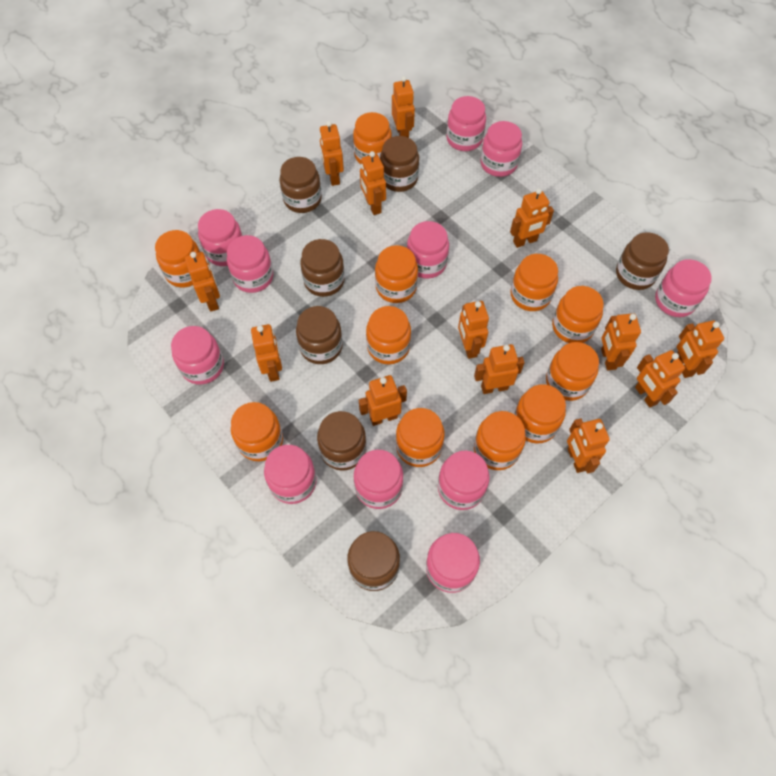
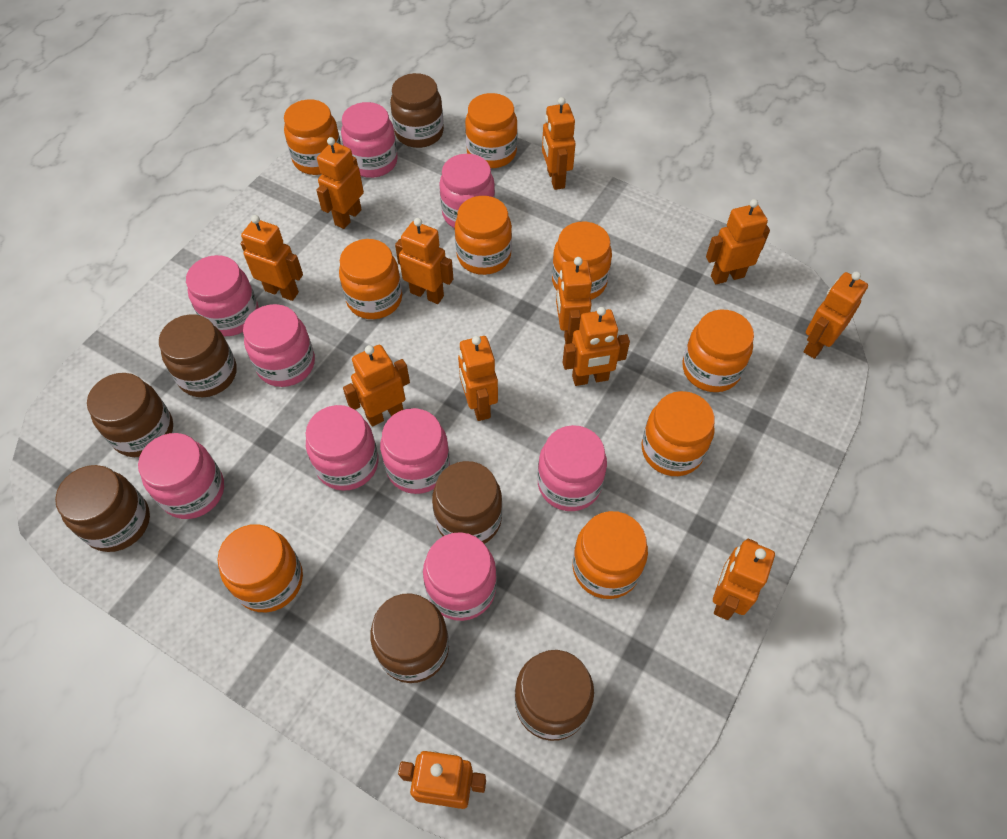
orange jar: 11 -> 9
orange robot: 13 -> 12
pink jar: 11 -> 9

